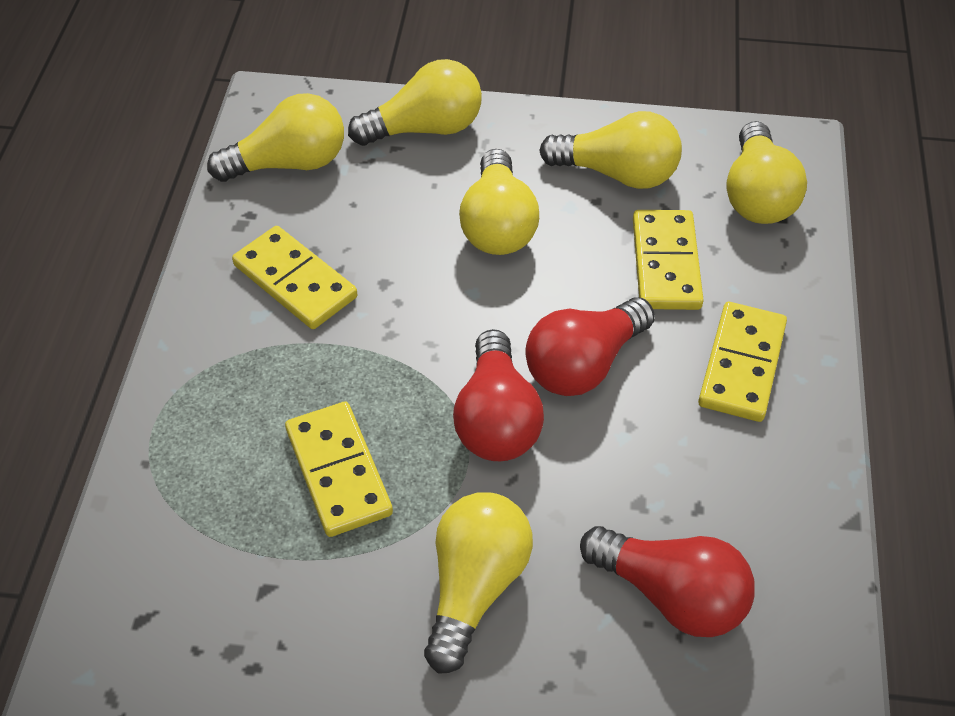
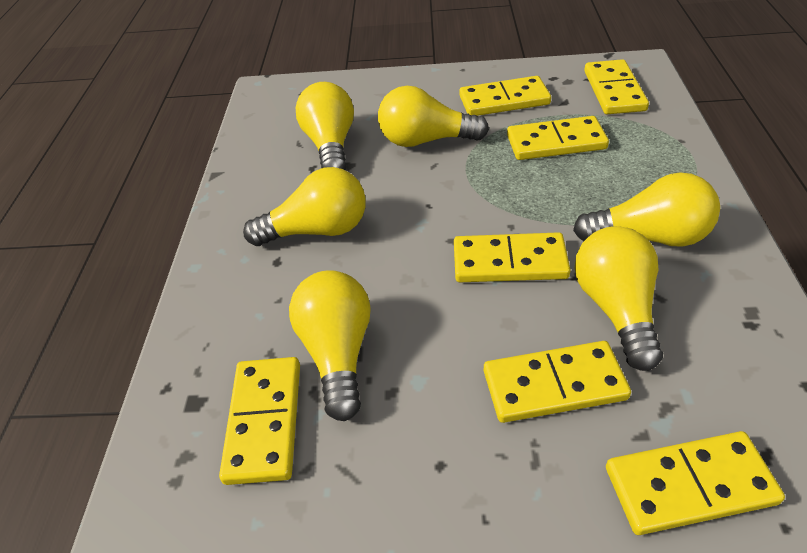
red light bulb: 3 -> 0
yellow domino: 4 -> 7

